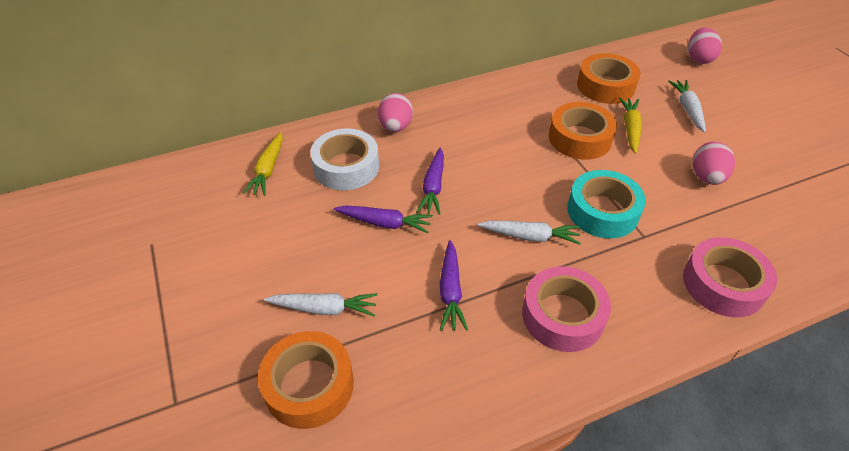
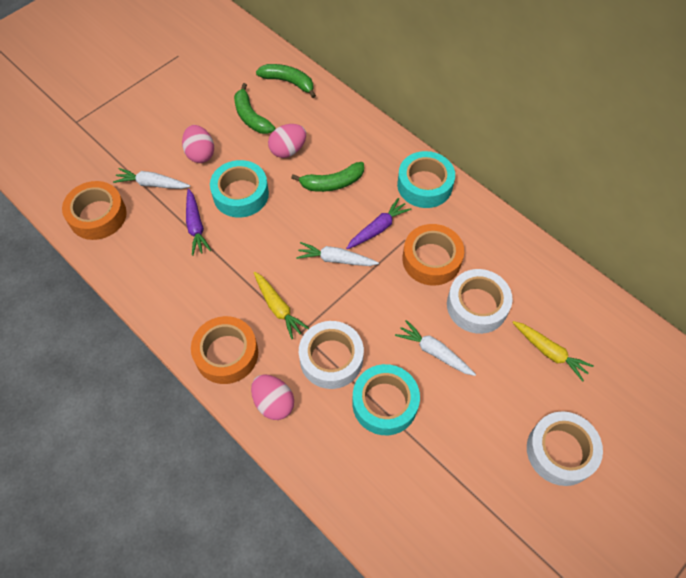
green banana: 0 -> 3
pink tape: 2 -> 0
purple carrot: 3 -> 2
turquoise tape: 1 -> 3
white tape: 1 -> 3

